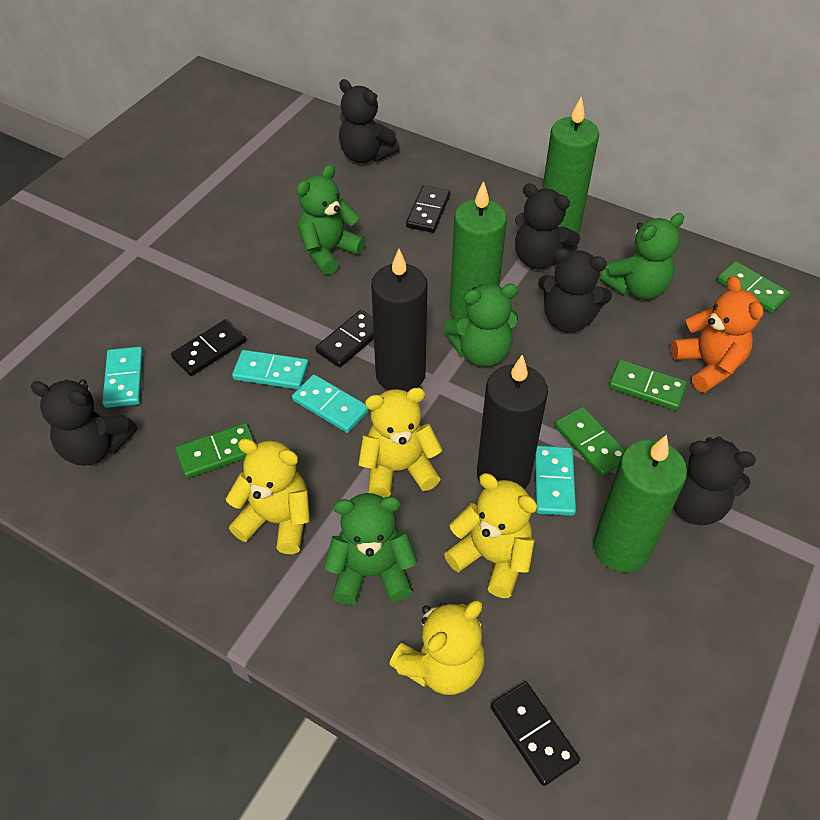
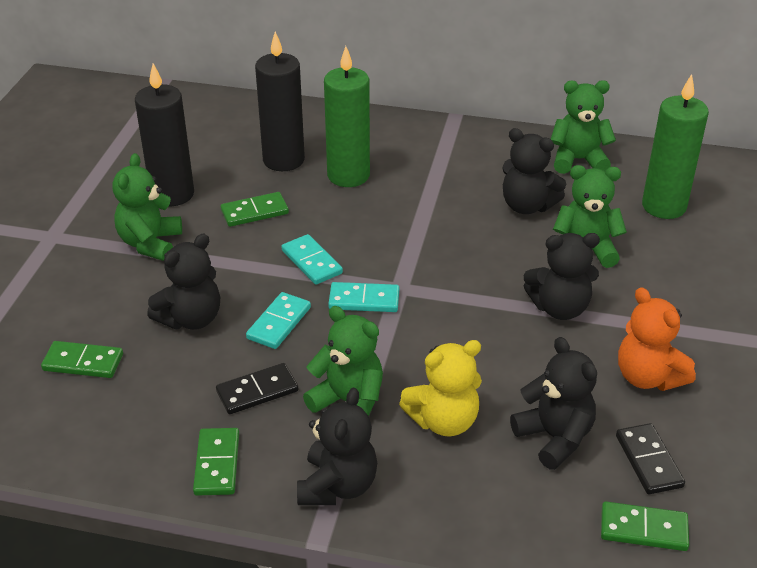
black domino: 4 -> 2
green candle: 3 -> 2
turquoise domino: 4 -> 3
yellow teddy bear: 4 -> 1

